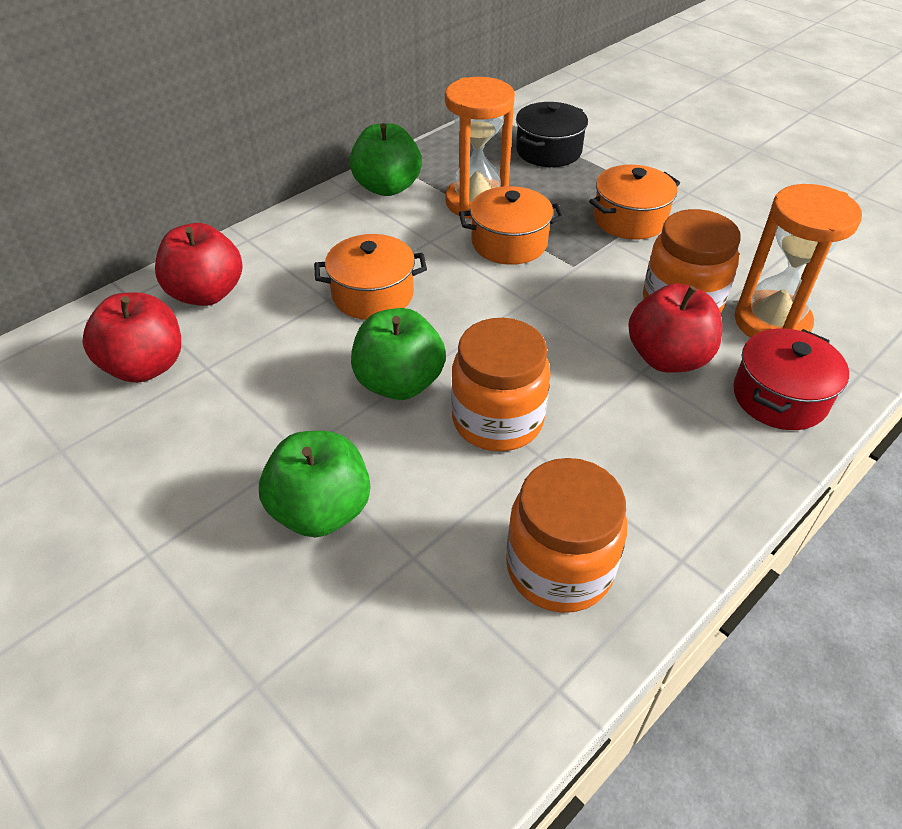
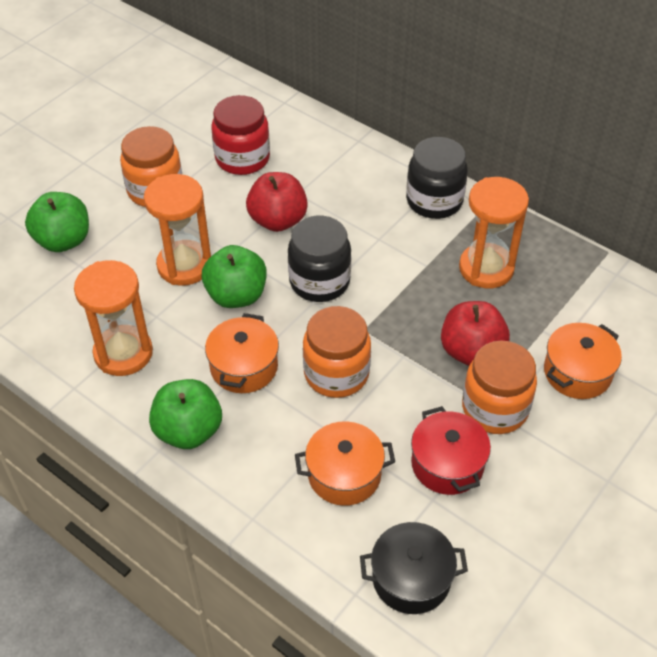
black jar: 0 -> 2
orange hourglass: 2 -> 3
red apple: 3 -> 2
red jar: 0 -> 1

